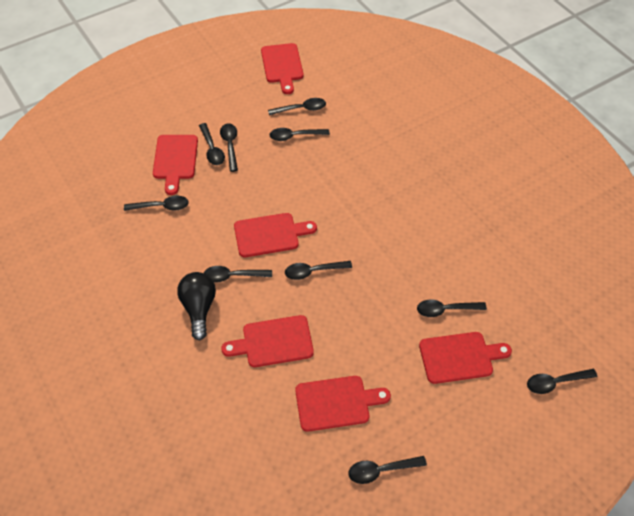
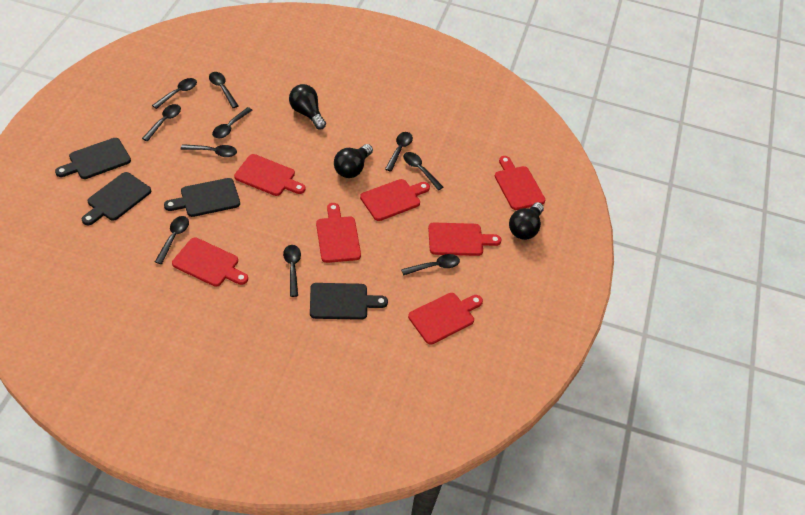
black cutting board: 0 -> 4
black light bulb: 1 -> 3
red cutting board: 6 -> 7

